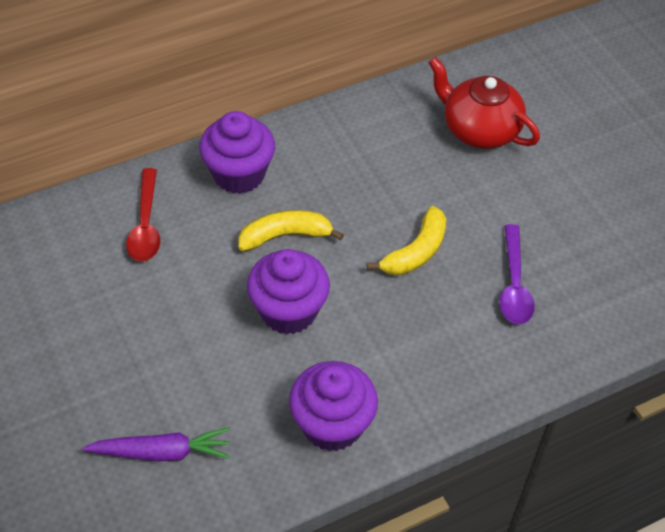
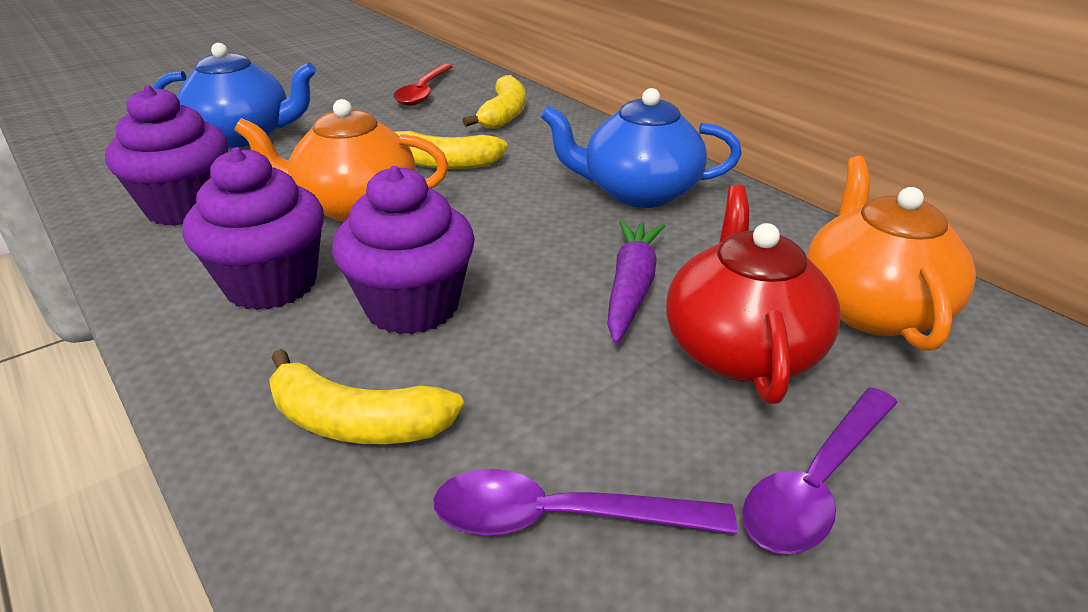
blue teapot: 0 -> 2
orange teapot: 0 -> 2
purple spoon: 1 -> 2
yellow banana: 2 -> 3

